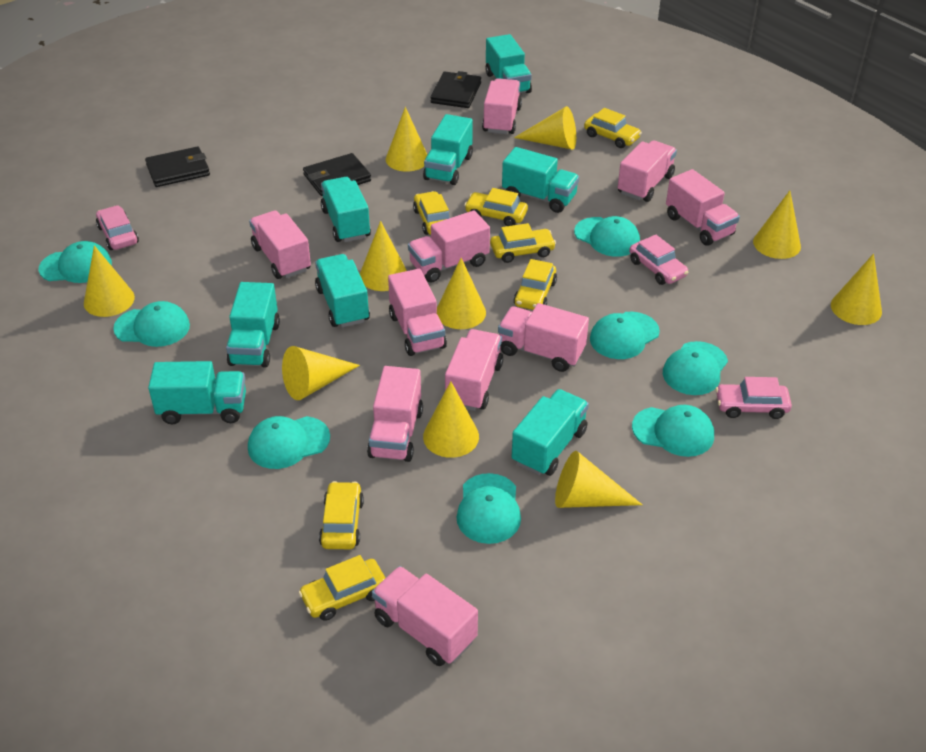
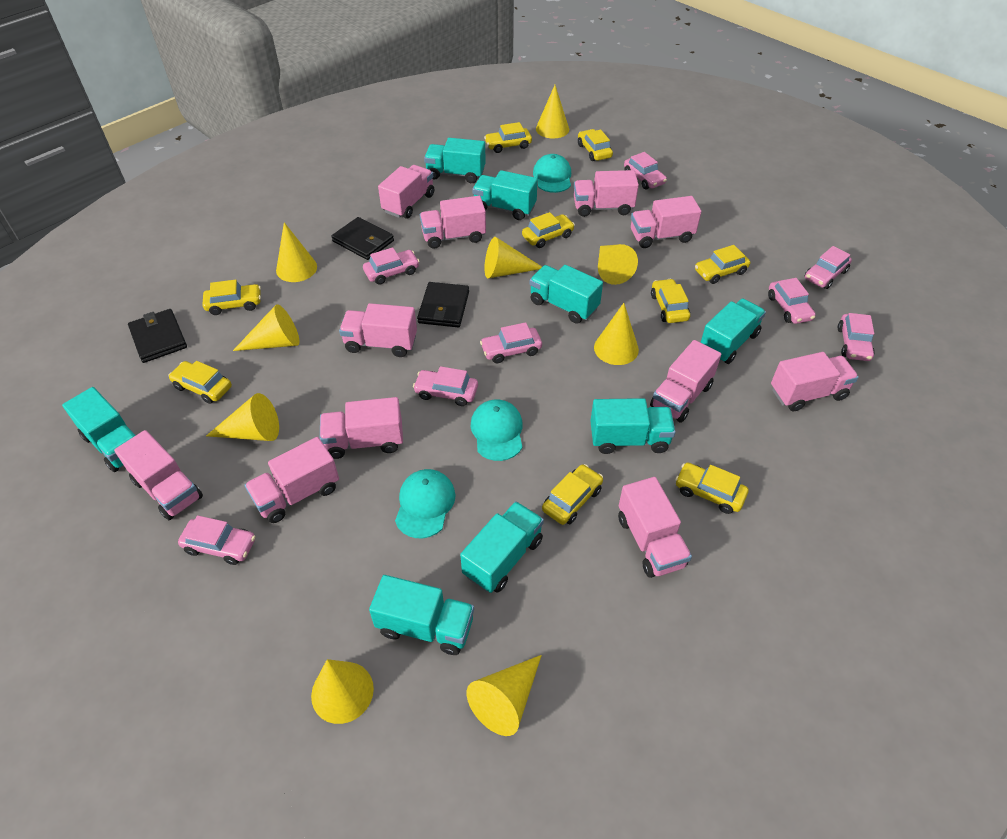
pink car: 3 -> 8
pink truck: 10 -> 11
turquoise cap: 8 -> 3
yellow car: 7 -> 9
yellow cone: 10 -> 9

